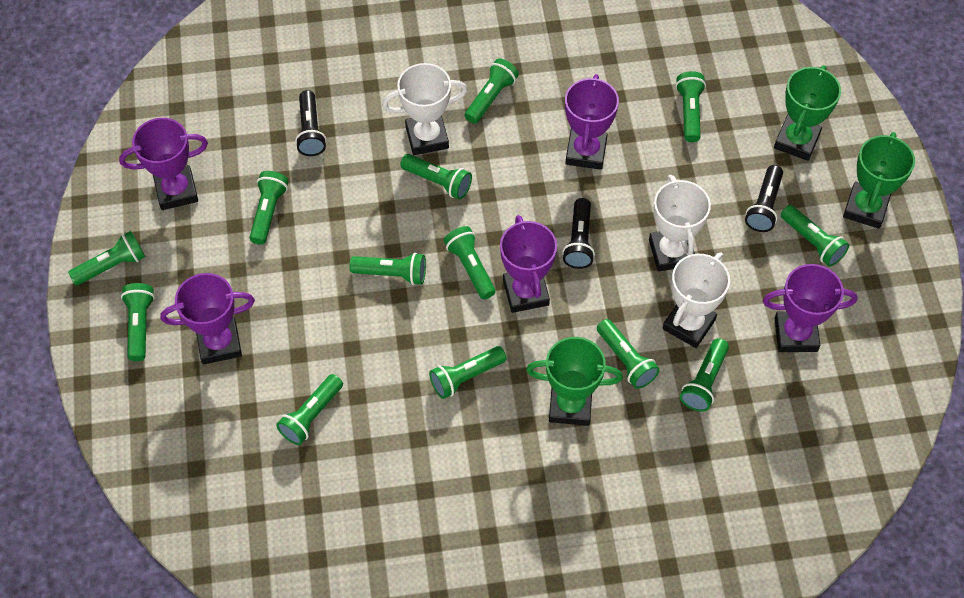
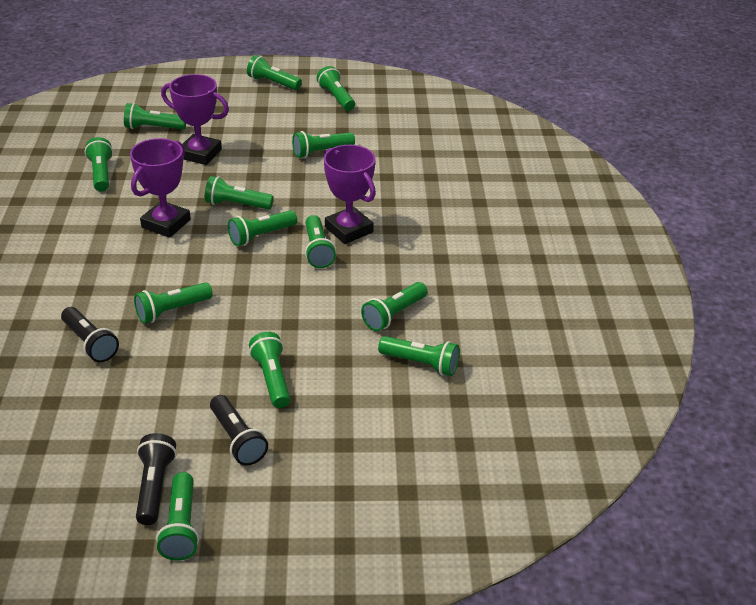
green trophy: 3 -> 0
purple trophy: 5 -> 3
white trophy: 3 -> 0

